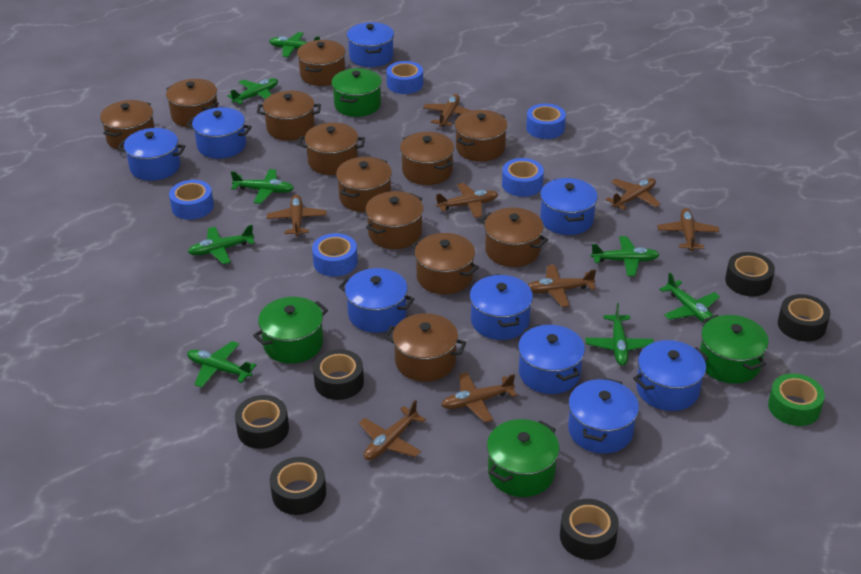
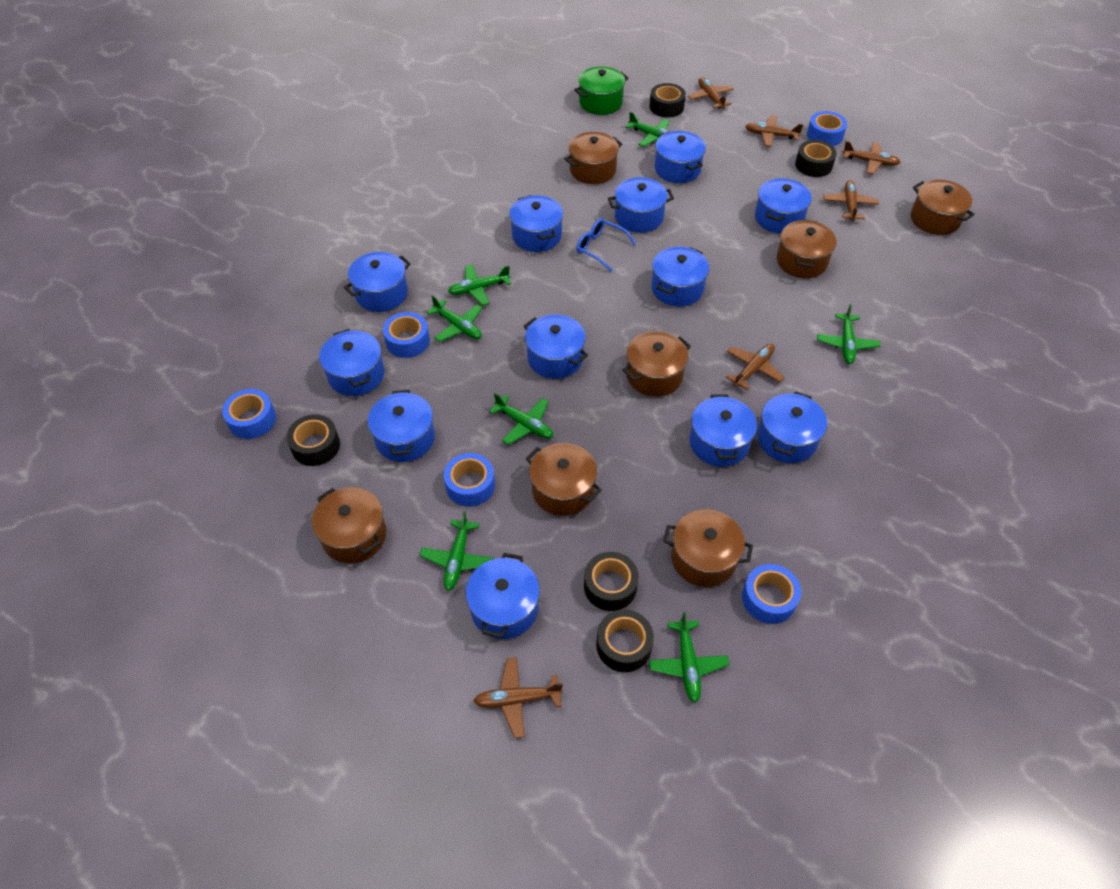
black tape: 6 -> 5
blue glasses: 0 -> 1
blue pot: 9 -> 12
brown plane: 8 -> 6
brown pot: 12 -> 7
green plane: 8 -> 7
green pot: 4 -> 1
green tape: 1 -> 0

